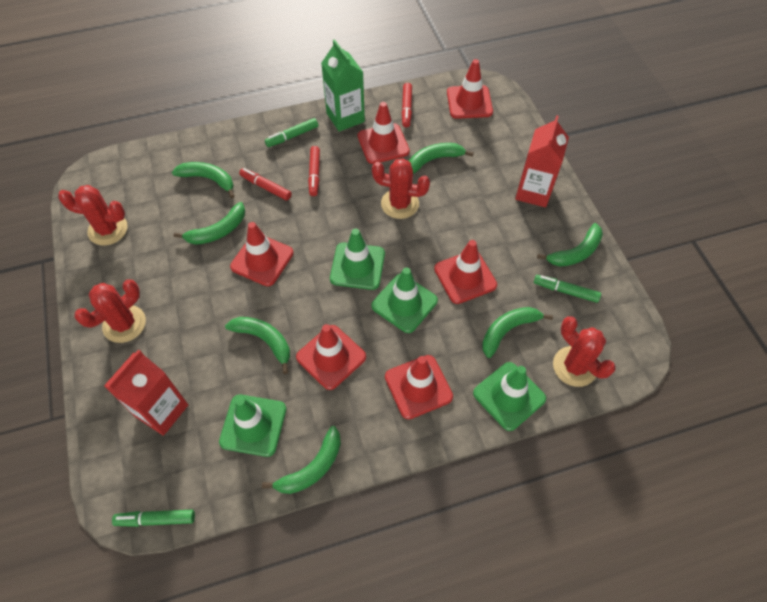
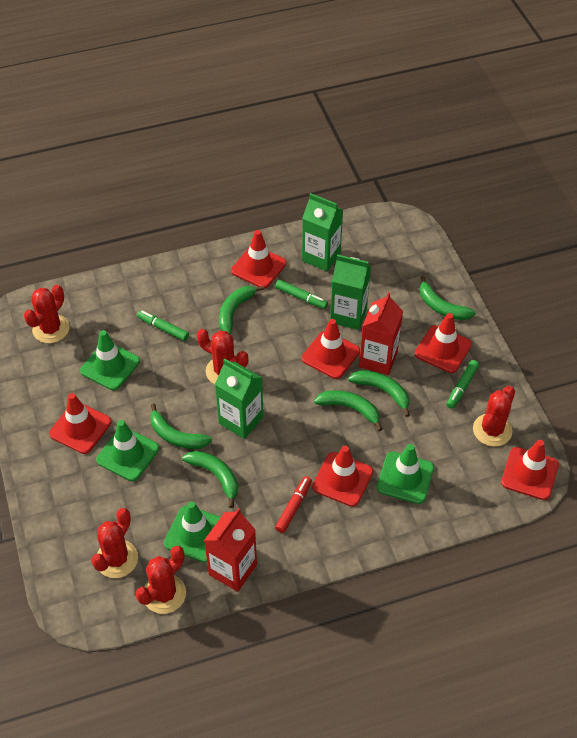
green banana: 7 -> 6
green carton: 1 -> 3
red cactus: 4 -> 5
red marker: 3 -> 1

